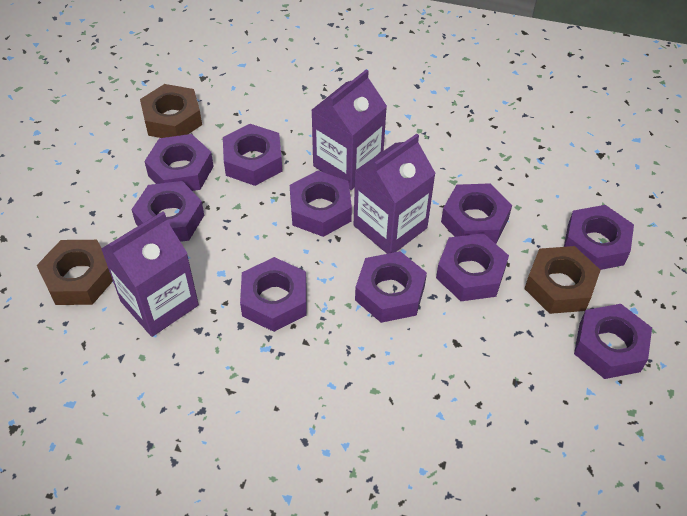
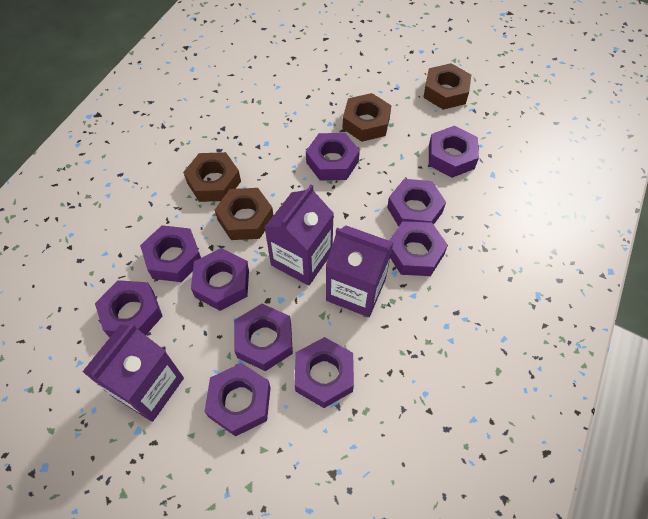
brown nut: 3 -> 4

